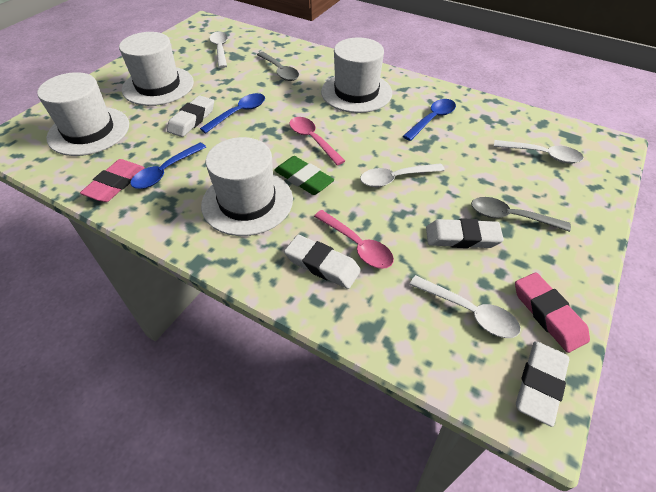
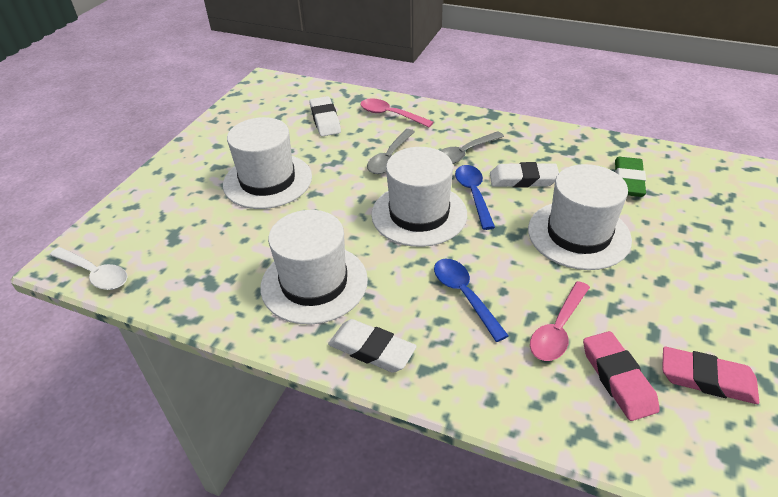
blue spoon: 3 -> 2
white eraser: 4 -> 3
white spoon: 4 -> 1

